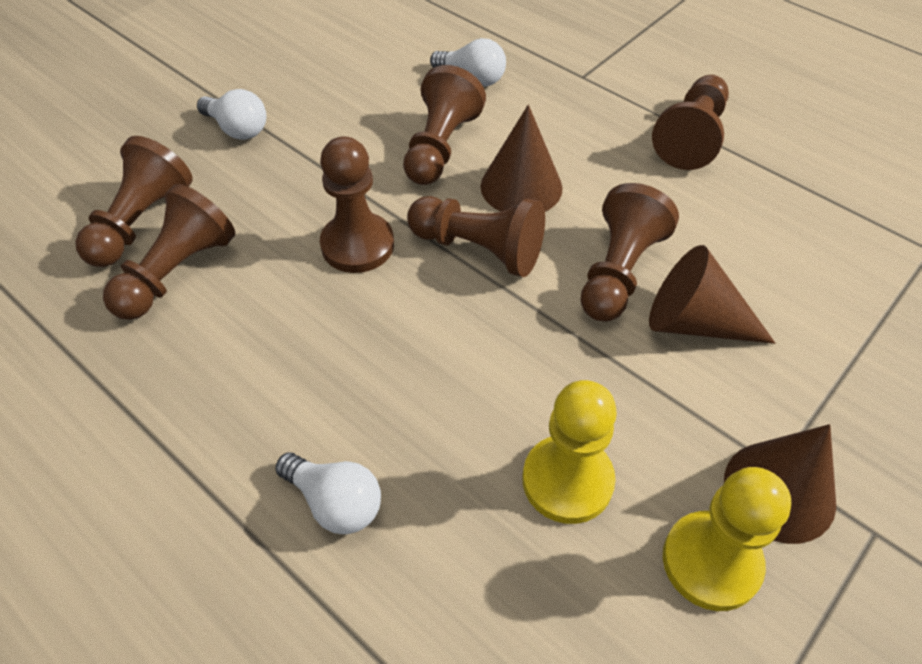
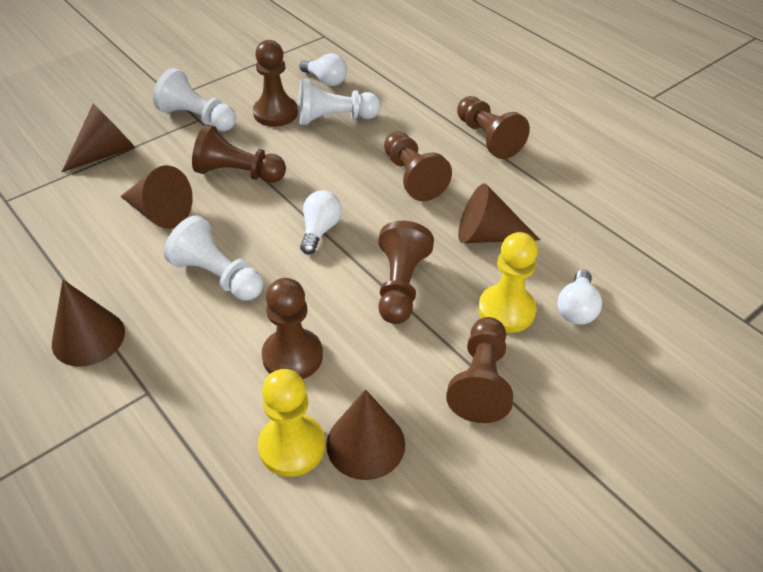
brown cone: 3 -> 5
white pawn: 0 -> 3

